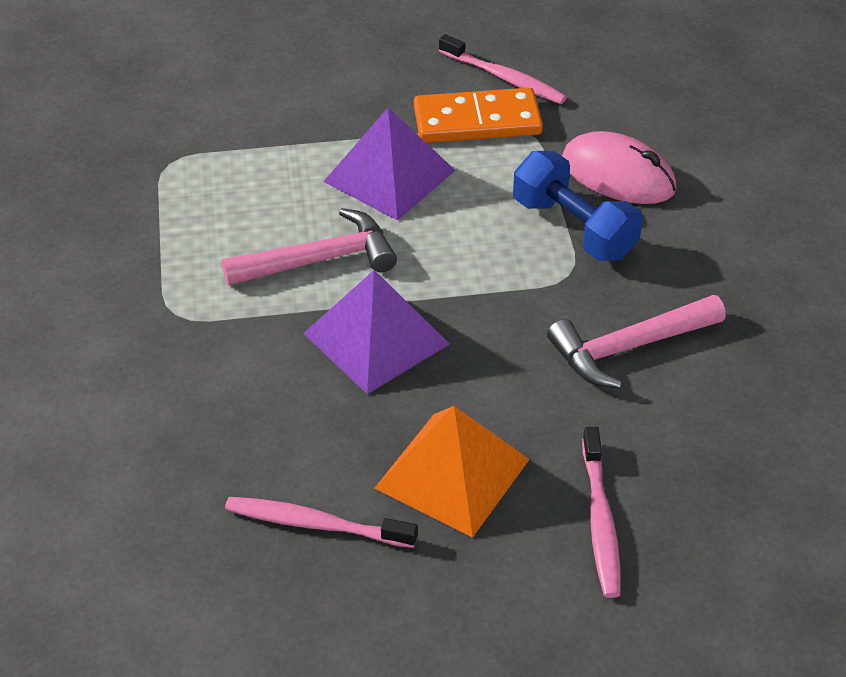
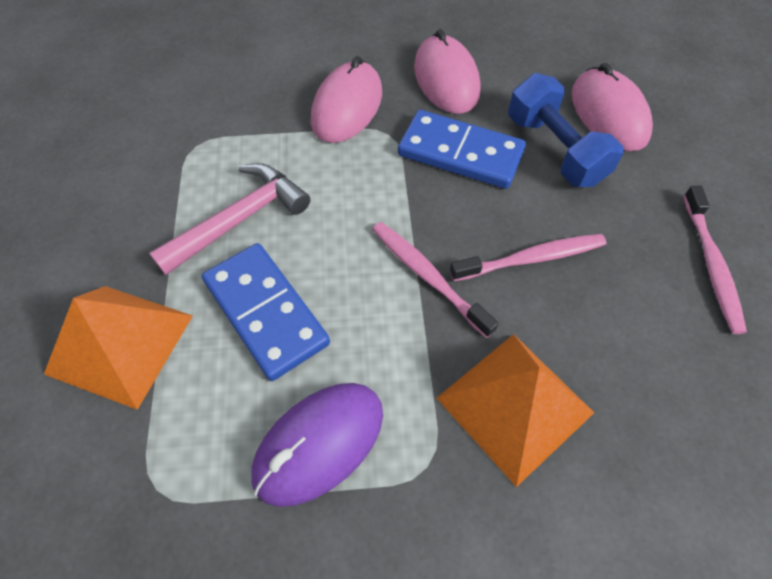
blue domino: 0 -> 2
orange domino: 1 -> 0
orange pyramid: 1 -> 2
pink hammer: 2 -> 1
pink mouse: 1 -> 3
purple mouse: 0 -> 1
purple pyramid: 2 -> 0

